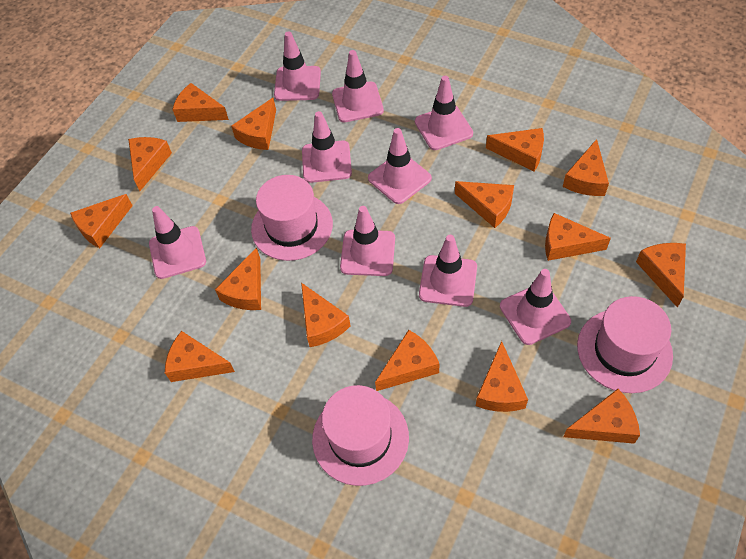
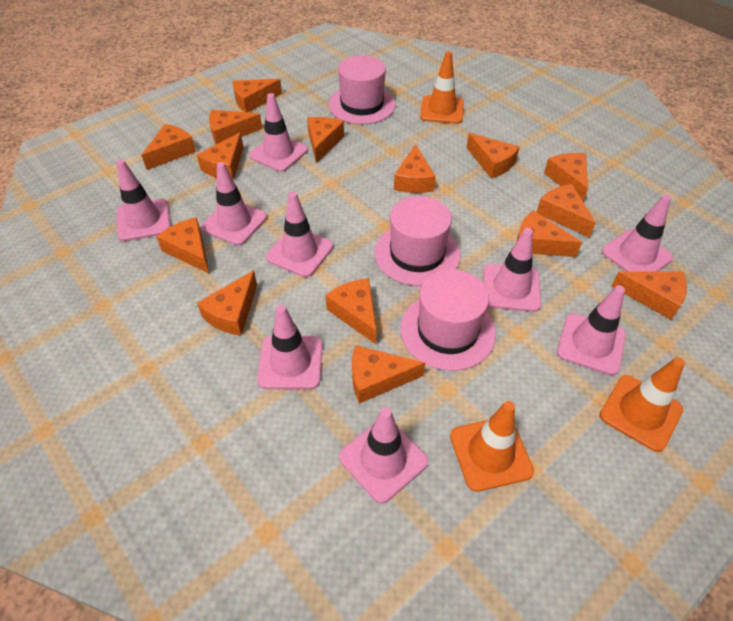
orange traffic cone: 0 -> 3

